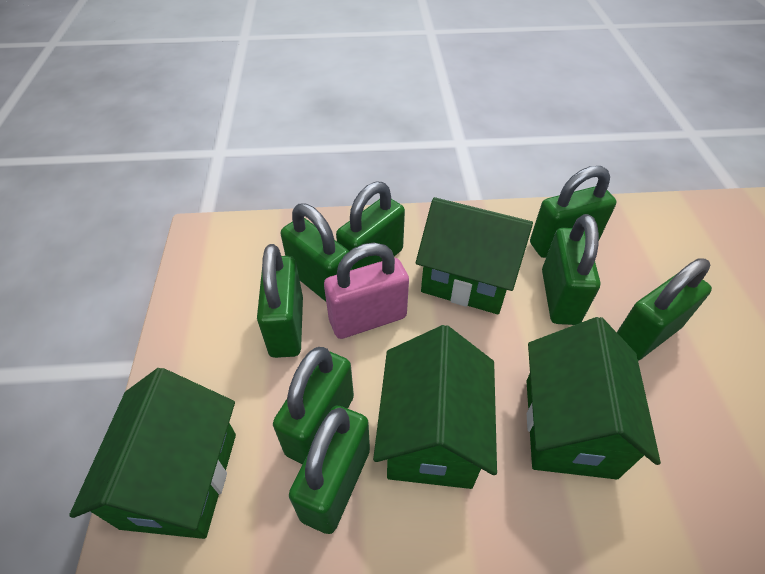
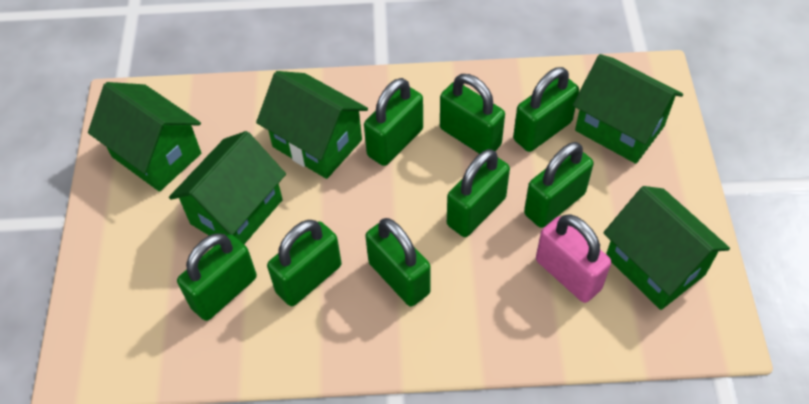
green house: 4 -> 5

